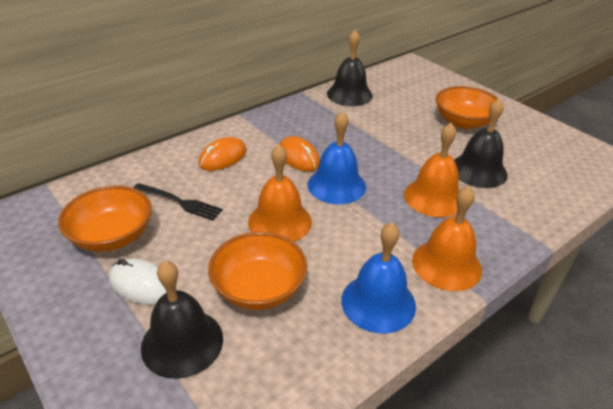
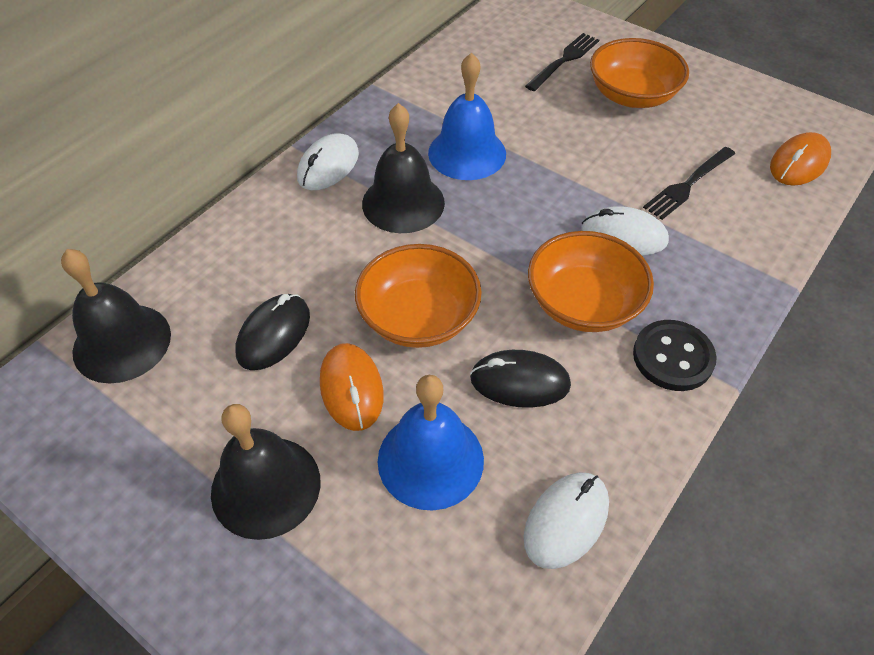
black button: 0 -> 1
black fork: 1 -> 2
black mouse: 0 -> 2
orange bell: 3 -> 0
white mouse: 1 -> 3

